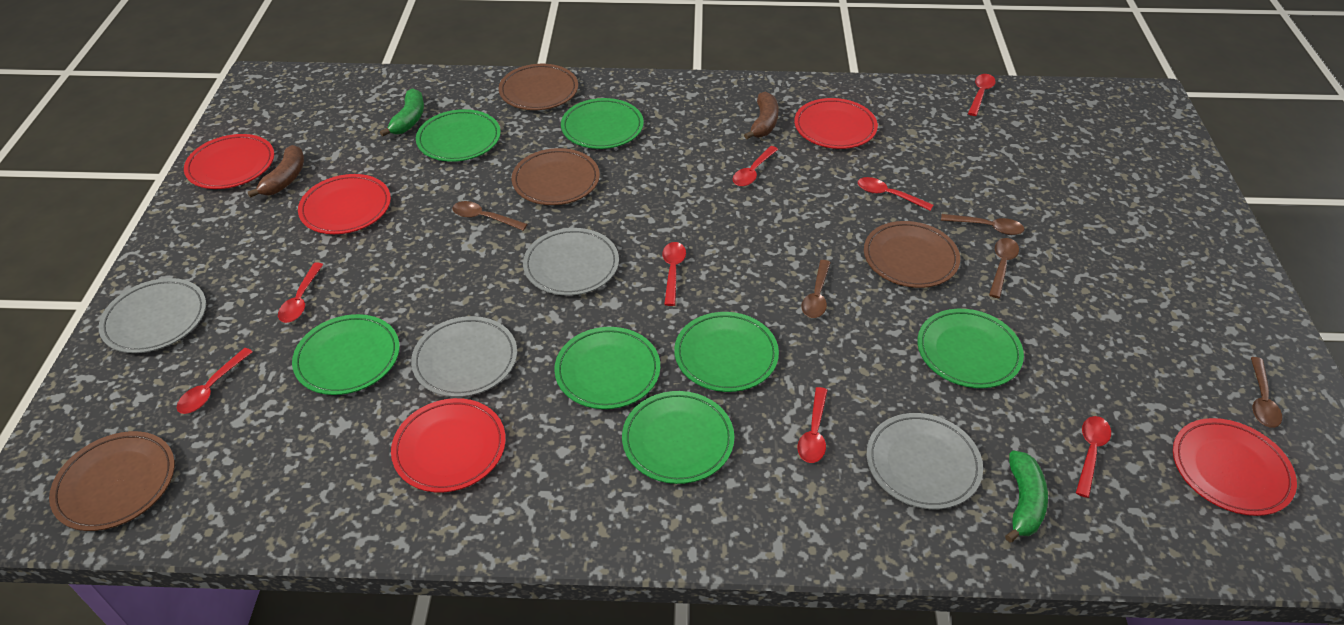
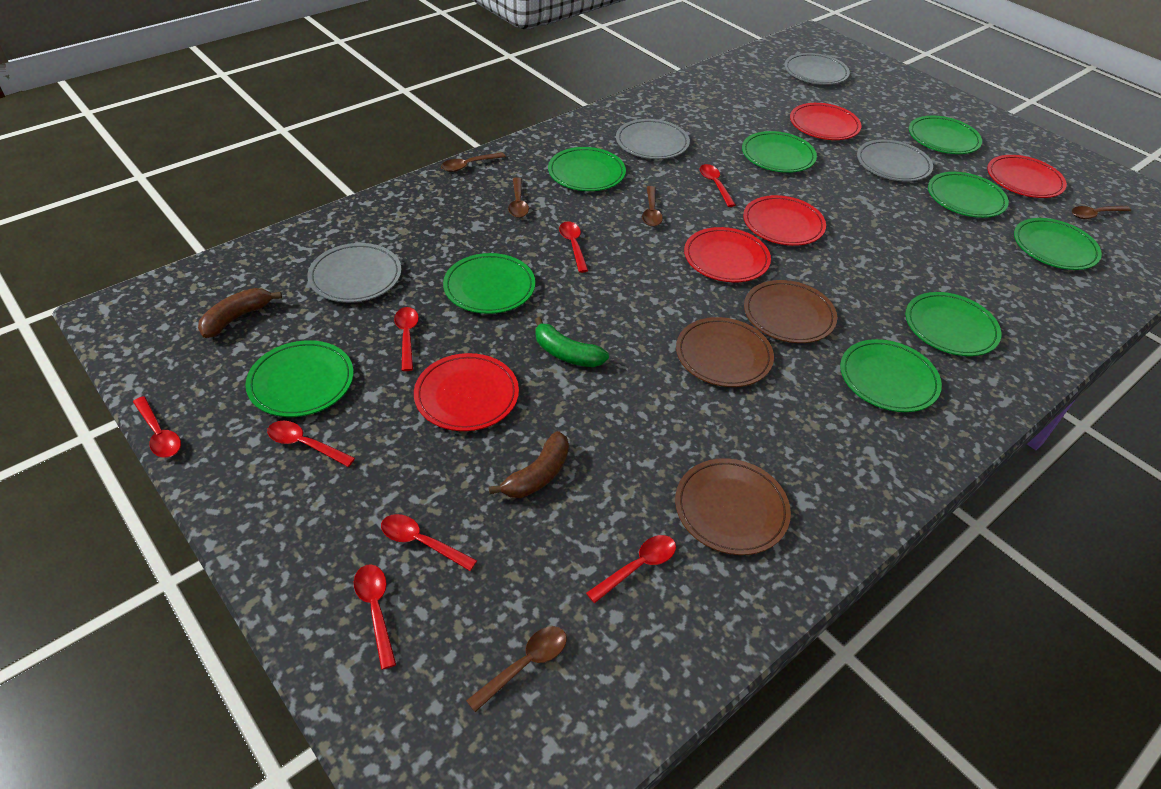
brown plate: 4 -> 3
green banana: 2 -> 1
green plate: 7 -> 9

